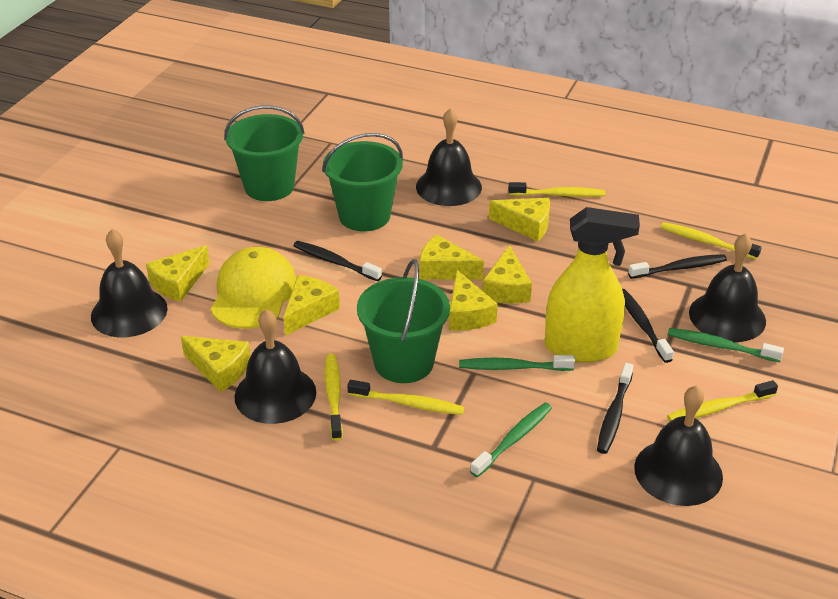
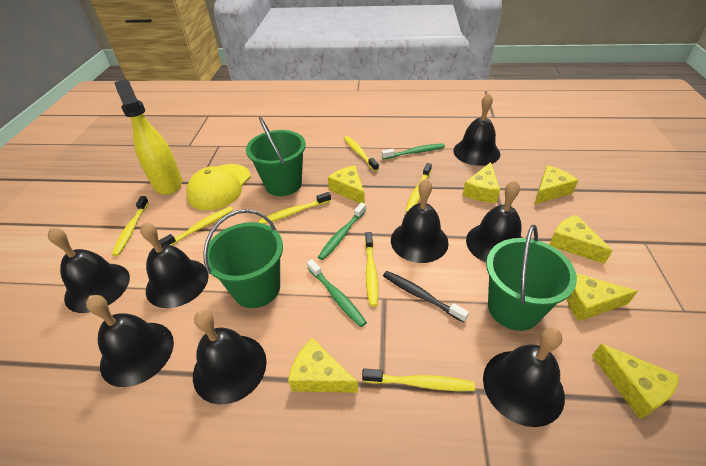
black bell: 5 -> 8
black toothbrush: 4 -> 1
yellow toothbrush: 5 -> 7

